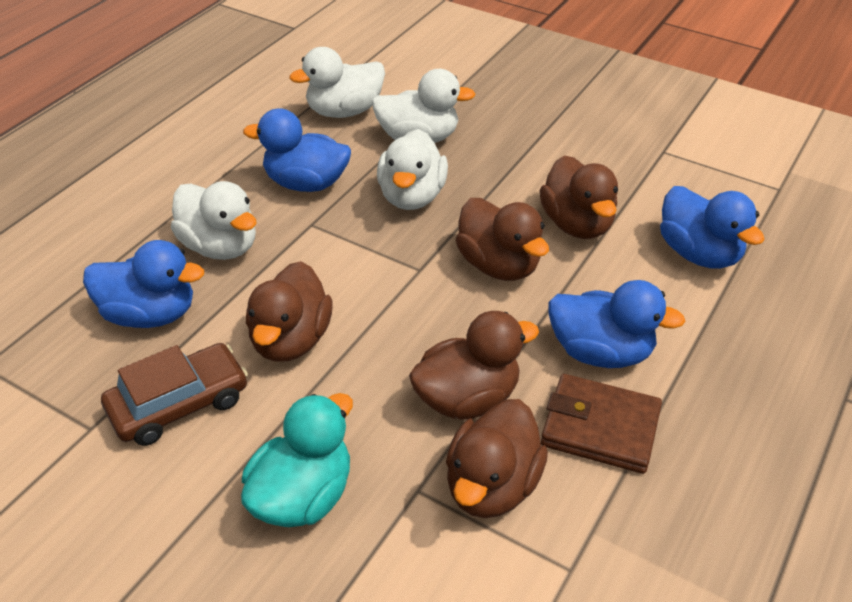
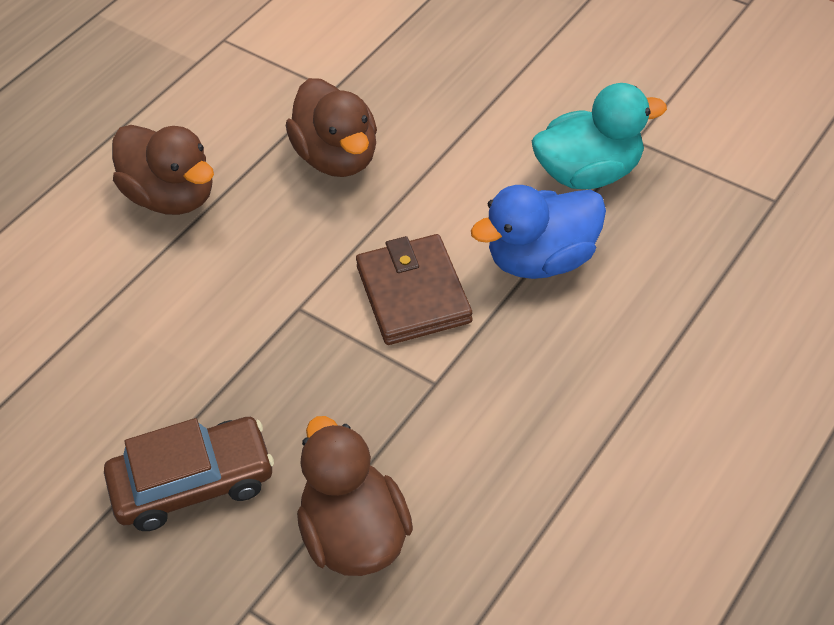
blue duck: 4 -> 1
brown duck: 5 -> 3
white duck: 4 -> 0

